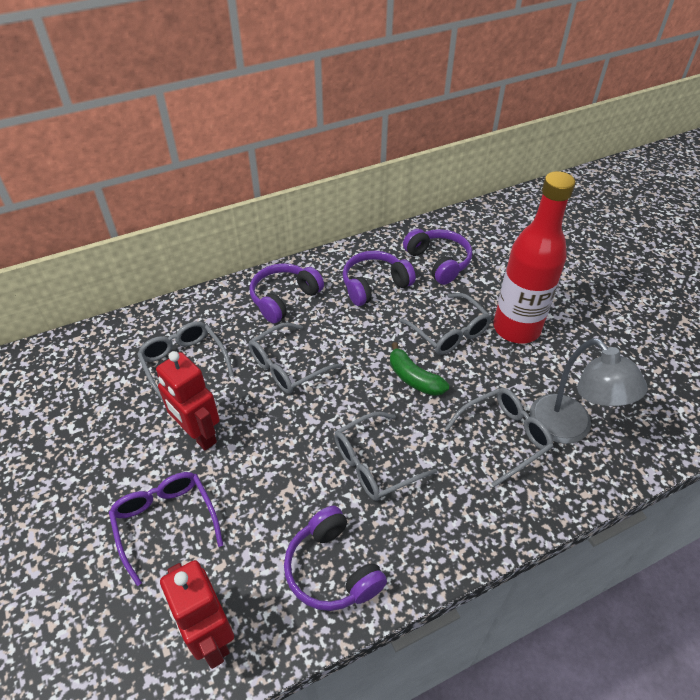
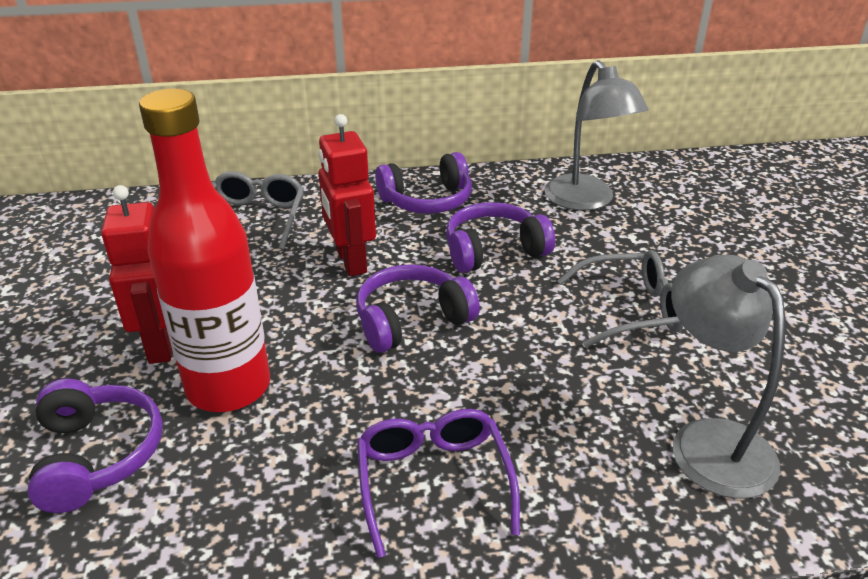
green banana: 1 -> 0
grey glasses: 5 -> 2
grey lamp: 1 -> 2

